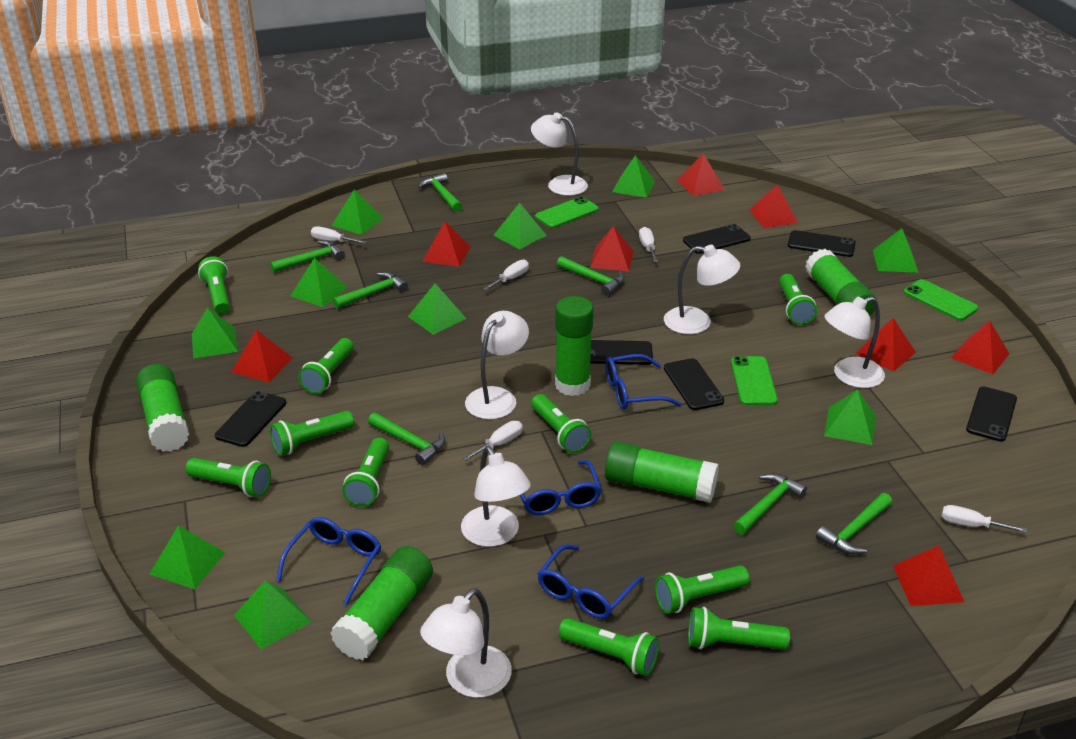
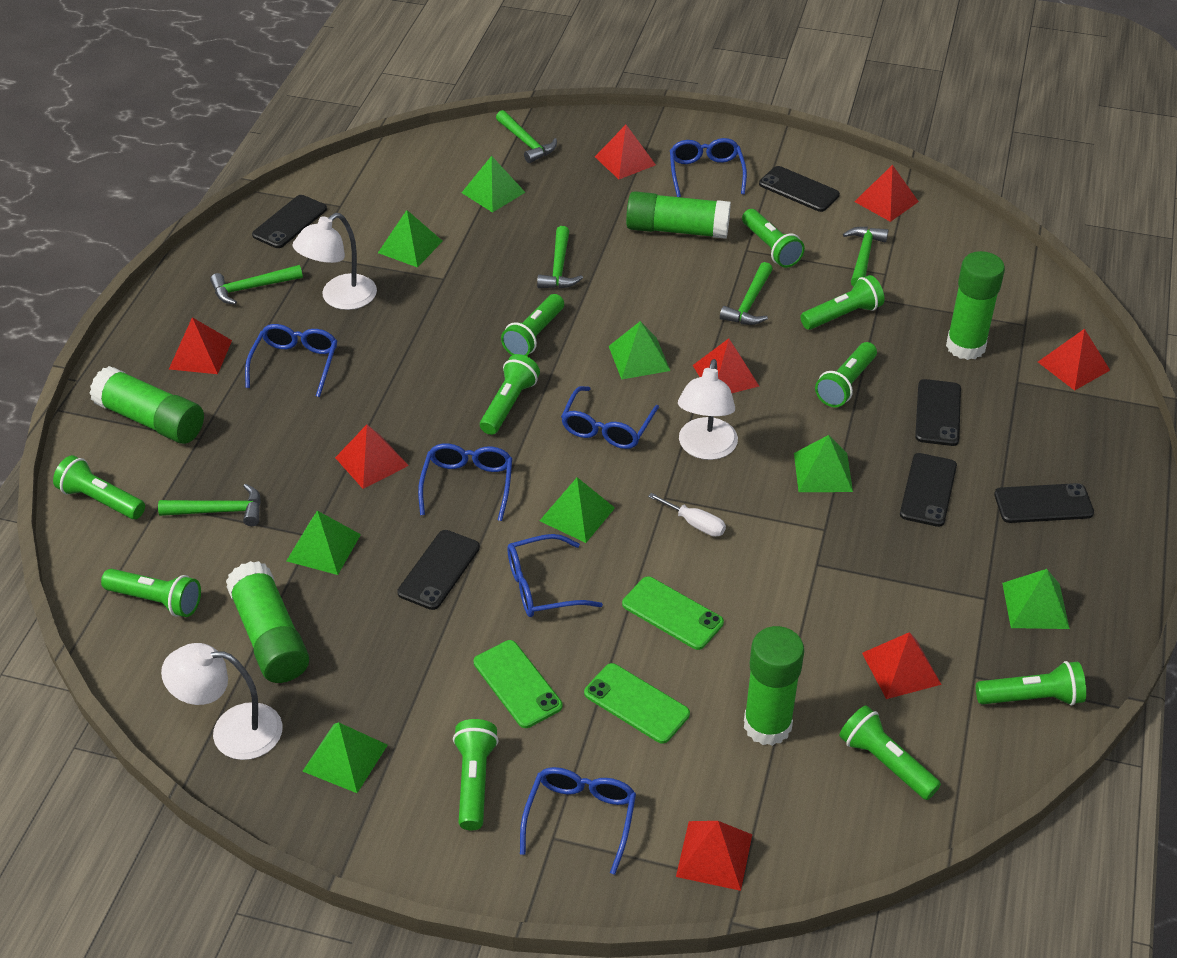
blue glasses: 4 -> 6
green hammer: 7 -> 6
green pyramid: 10 -> 8
white lamp: 6 -> 3
white screwdriver: 5 -> 1

